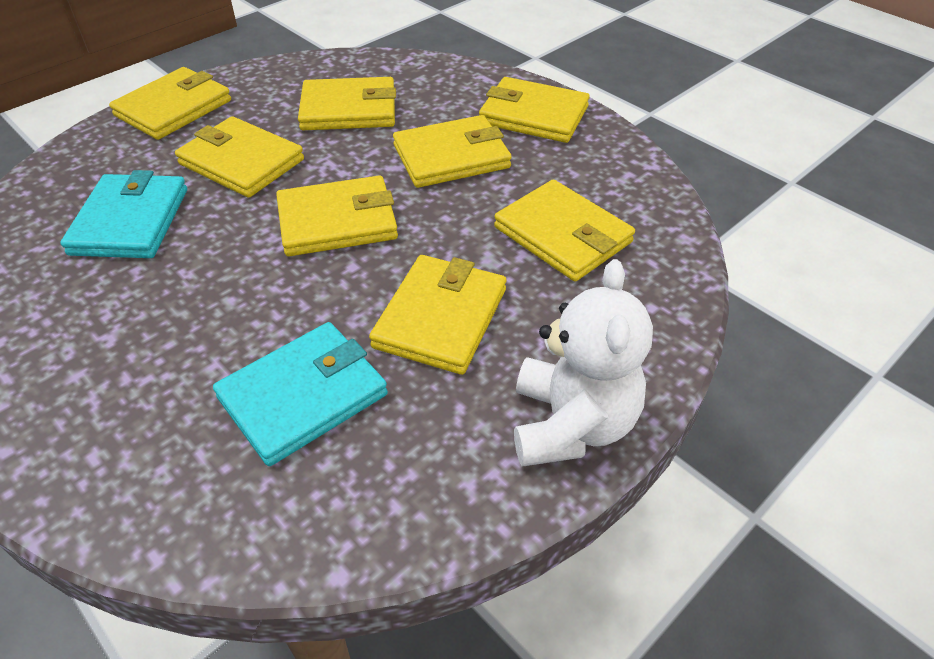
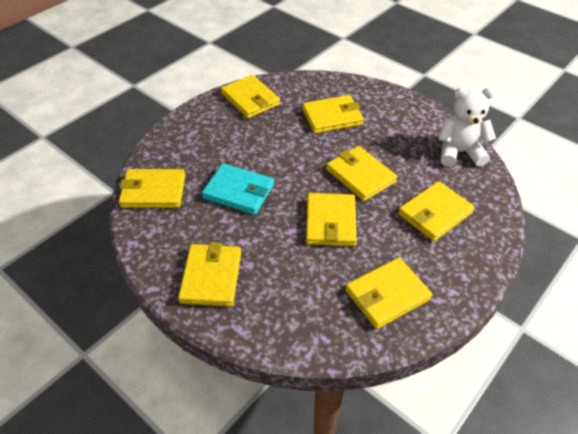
turquoise wallet: 2 -> 1

